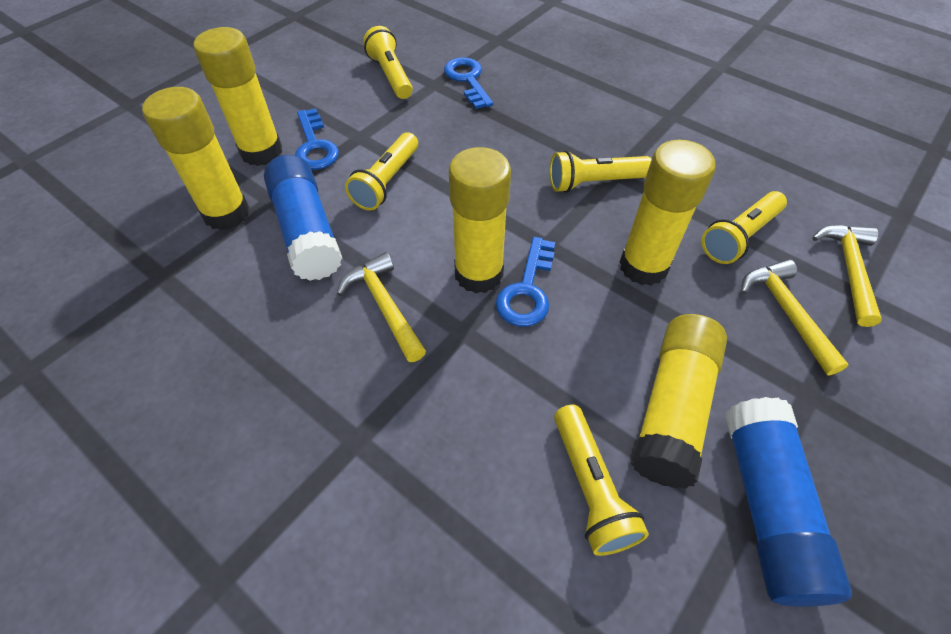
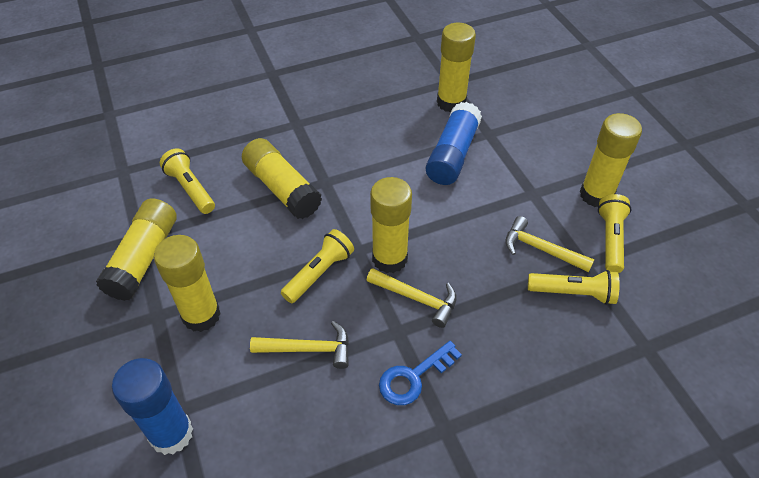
blue key: 3 -> 1
yellow flashlight: 5 -> 4
yellow glue stick: 5 -> 6

